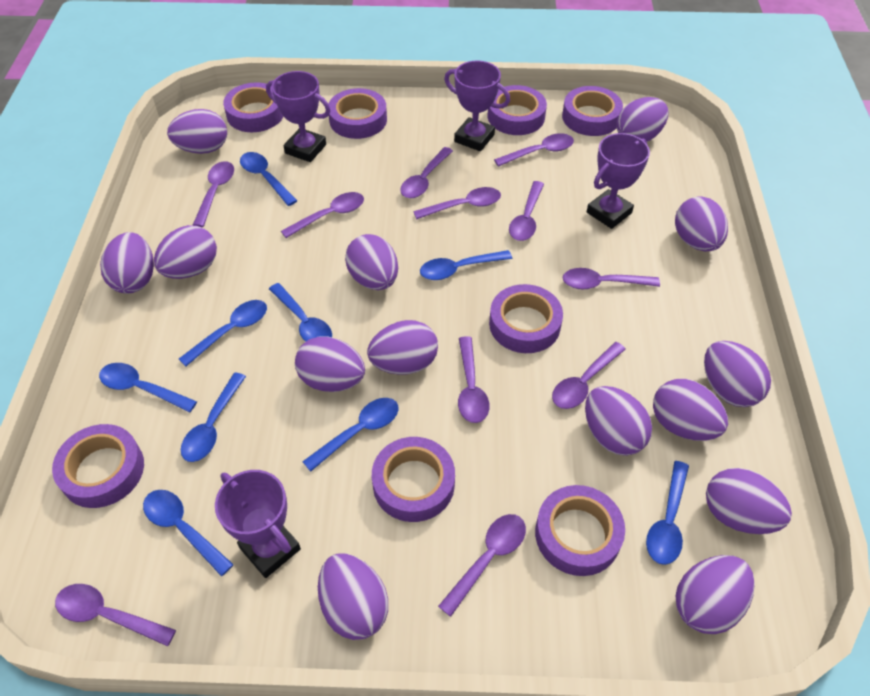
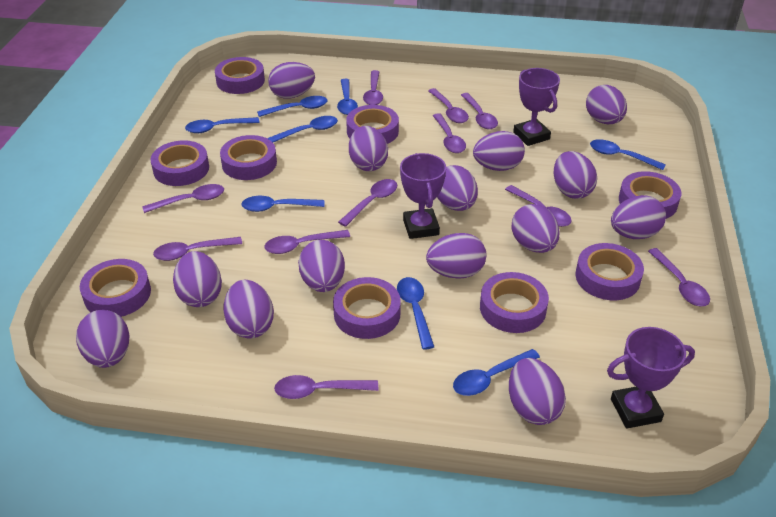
blue spoon: 9 -> 8
purple tape: 8 -> 9
purple trophy: 4 -> 3

